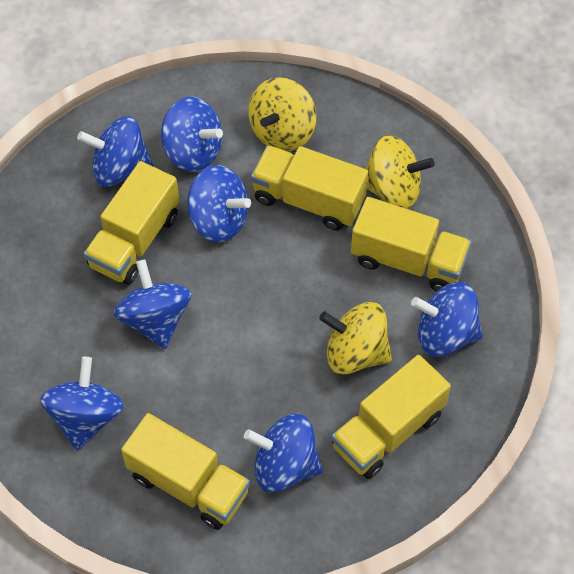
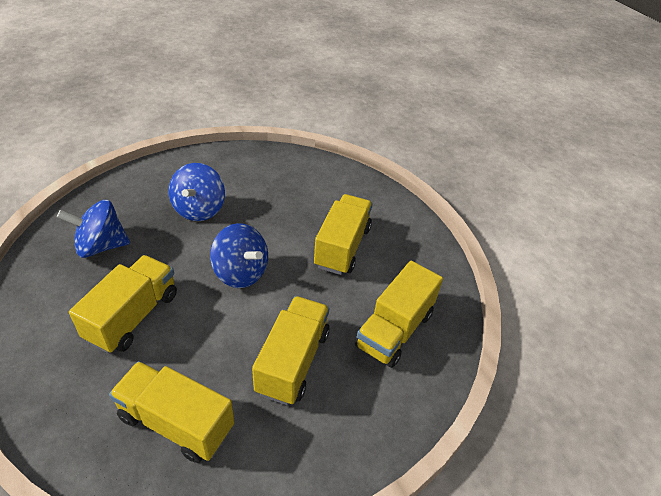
blue spinning top: 7 -> 3
yellow spinning top: 3 -> 0

